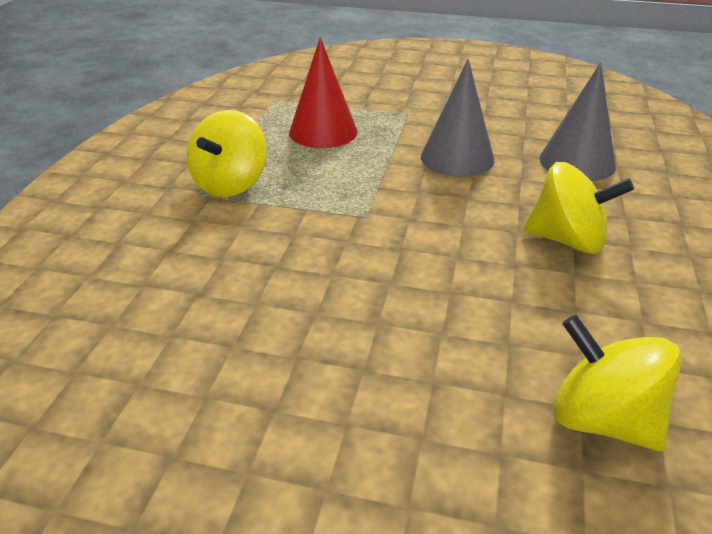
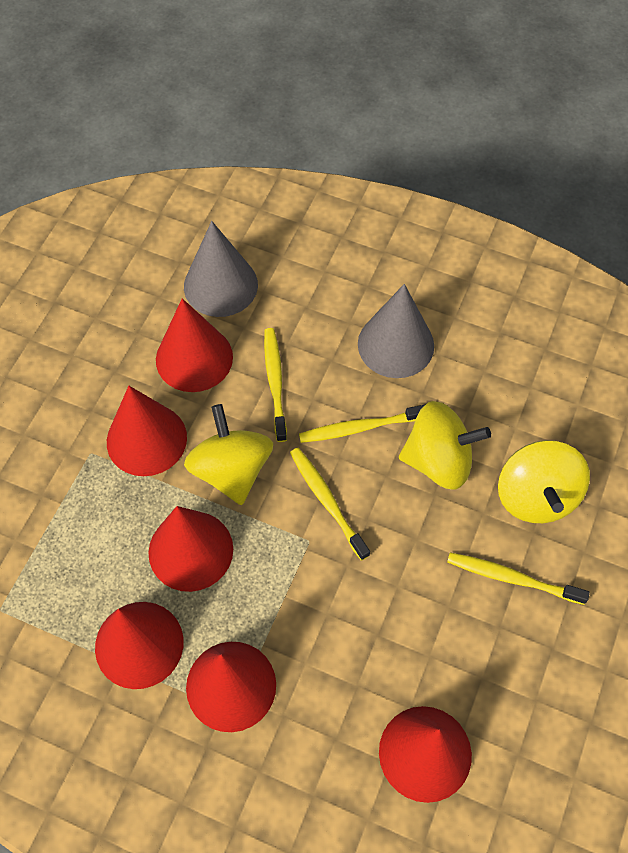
red cone: 1 -> 6
yellow toothbrush: 0 -> 4

